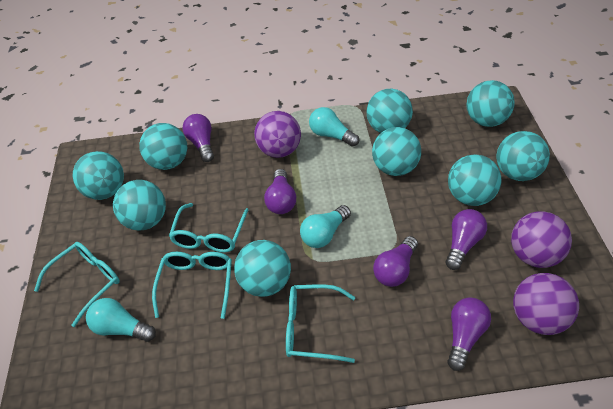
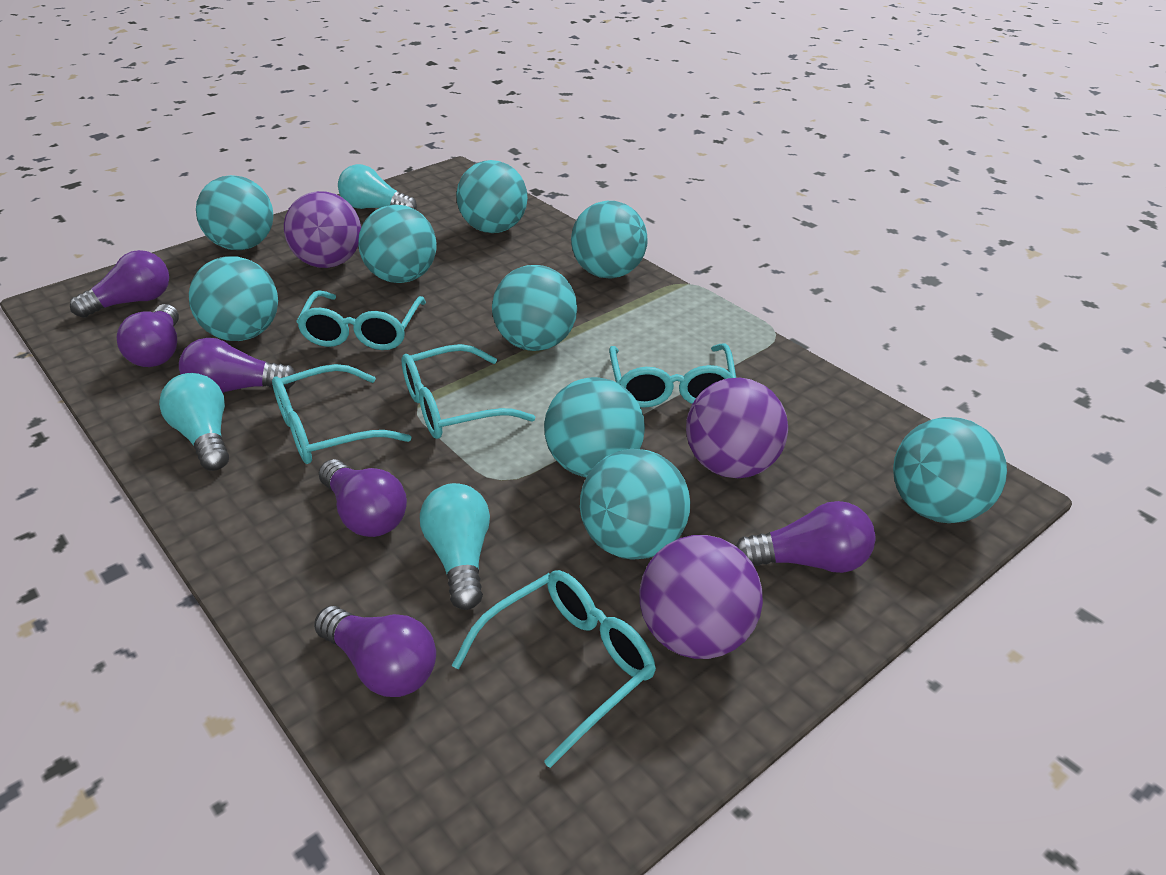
purple light bulb: 5 -> 6
turquoise glasses: 4 -> 5

